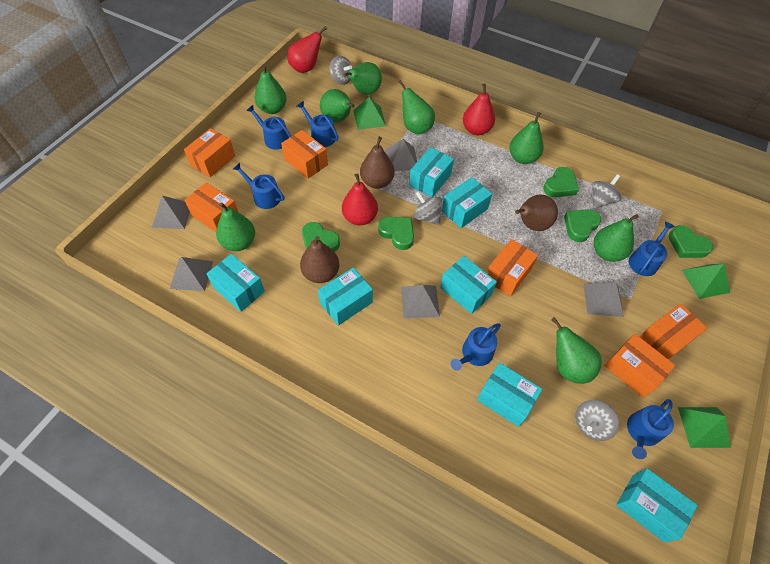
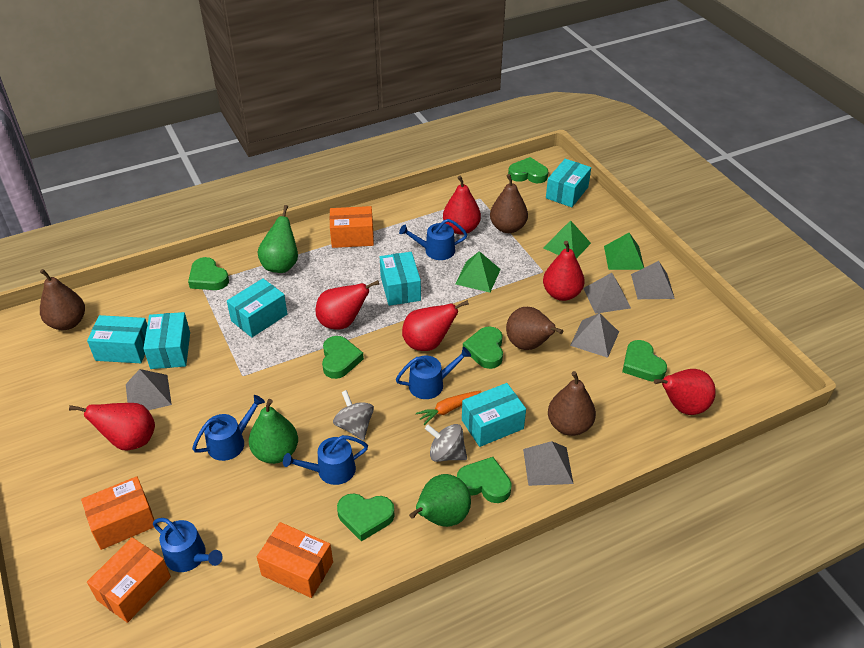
blue watering can: 6 -> 5
brown pear: 3 -> 4
green heart: 5 -> 7
green pear: 8 -> 3
grey spinning top: 4 -> 2
orange box: 6 -> 4
orange carrot: 0 -> 1
red pear: 3 -> 6
turquoise box: 7 -> 6

